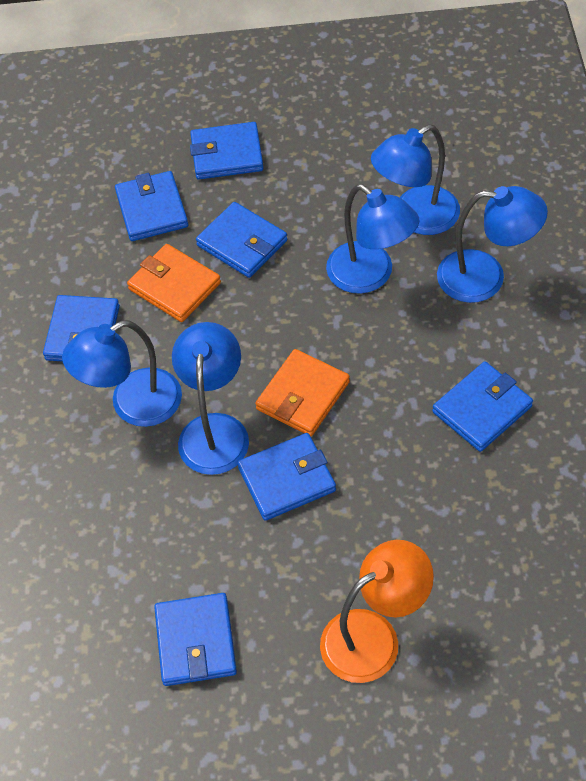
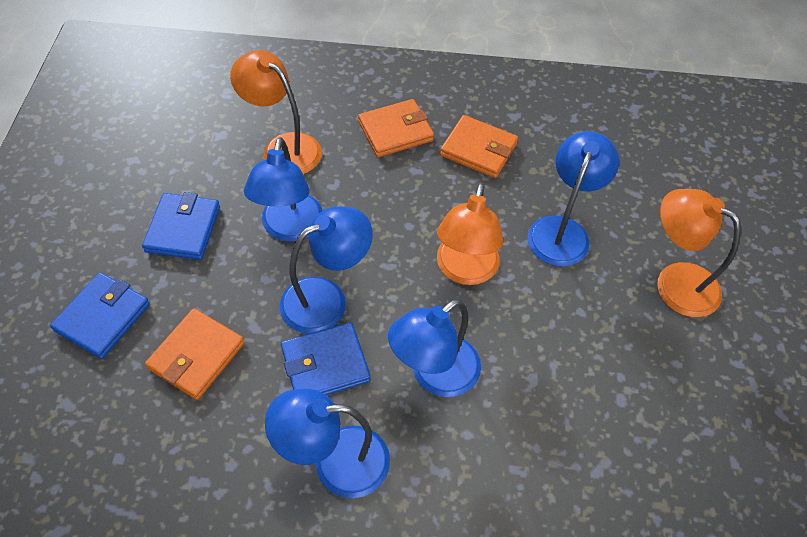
blue wallet: 7 -> 3
orange lamp: 1 -> 3
orange wallet: 2 -> 3

